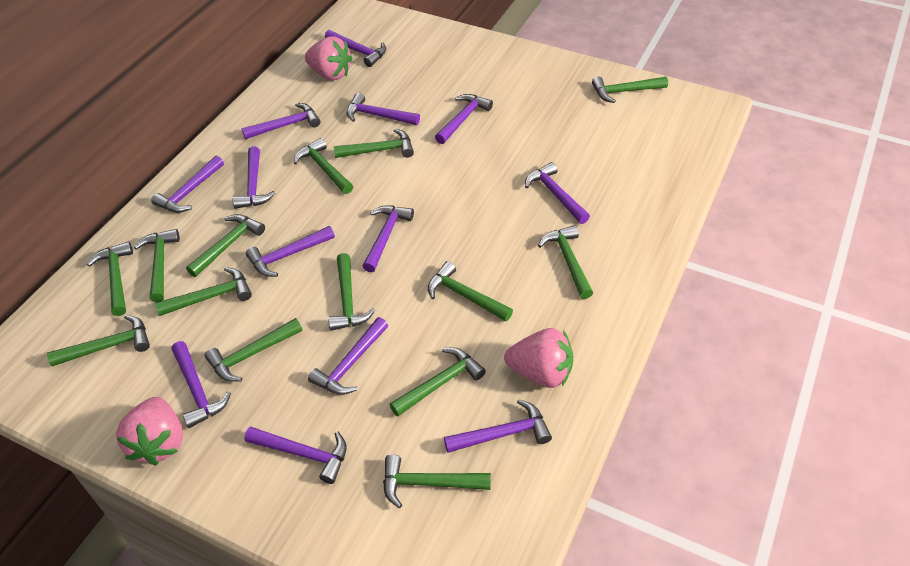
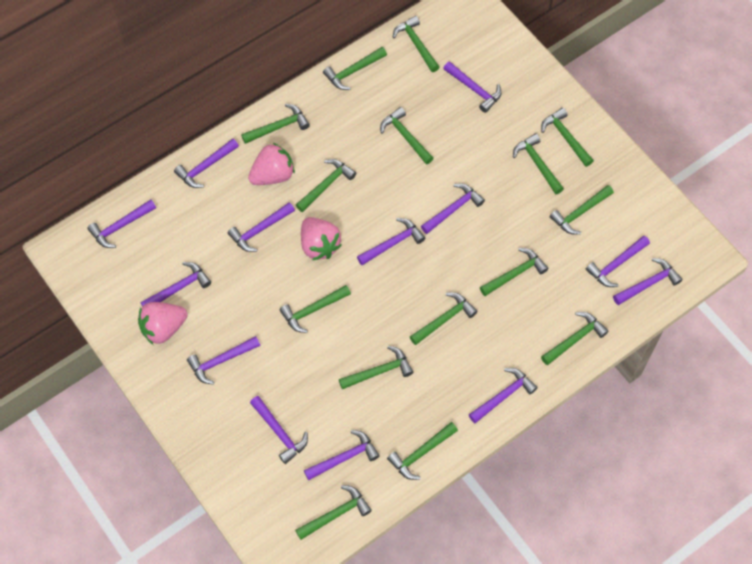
green hammer: 14 -> 15

